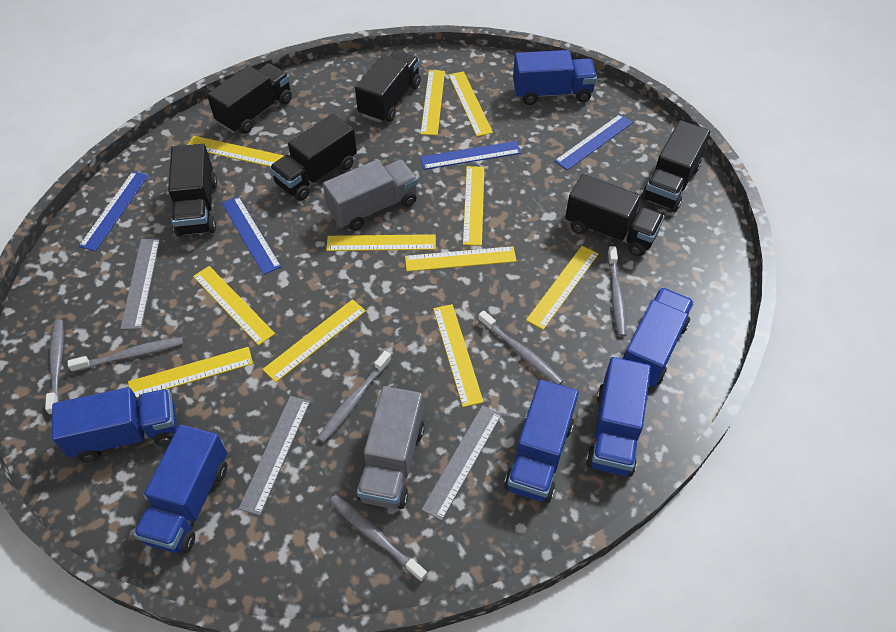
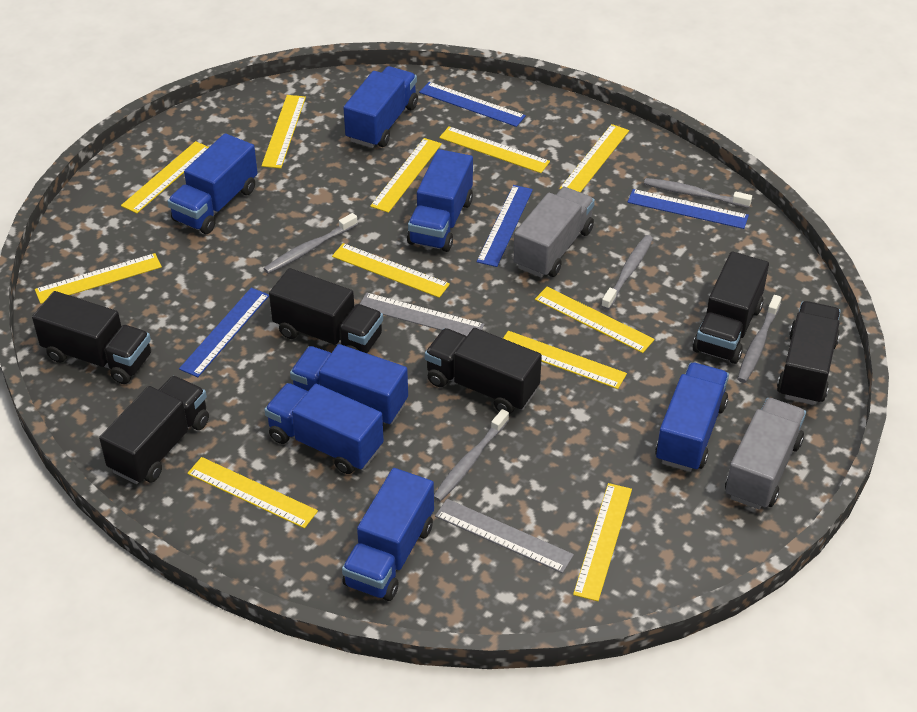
blue truck: 6 -> 7
grey ruler: 3 -> 2
grey toothbrush: 6 -> 5

